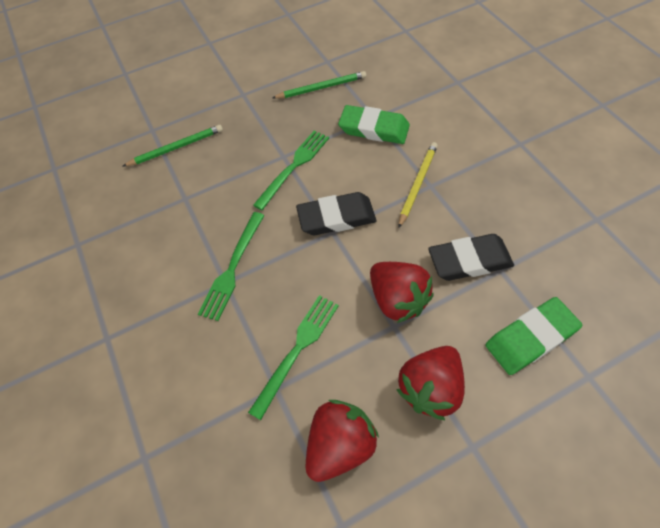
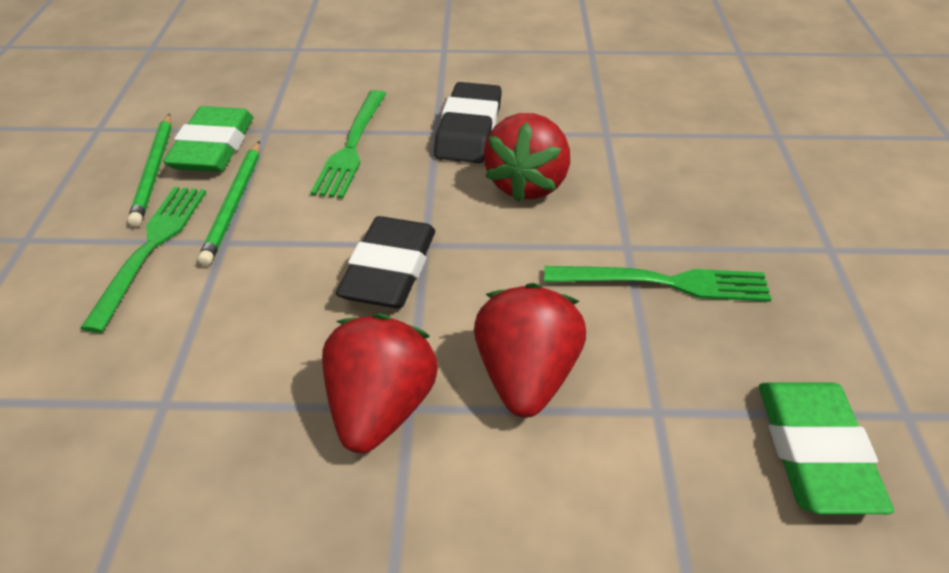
yellow pencil: 1 -> 0

